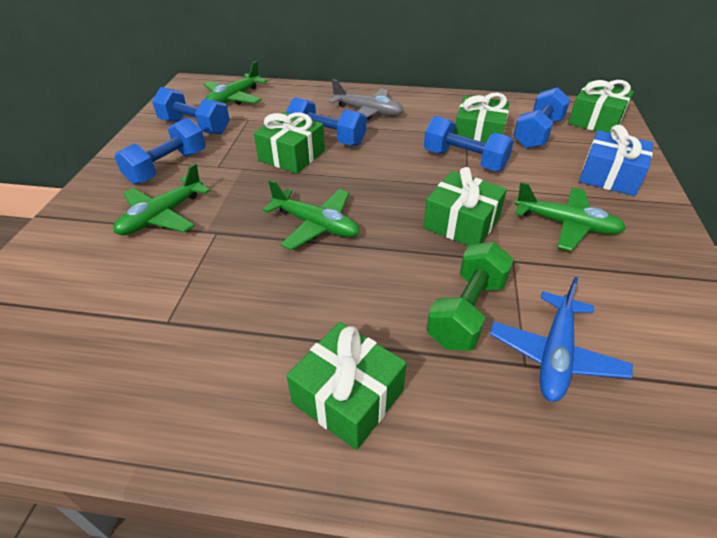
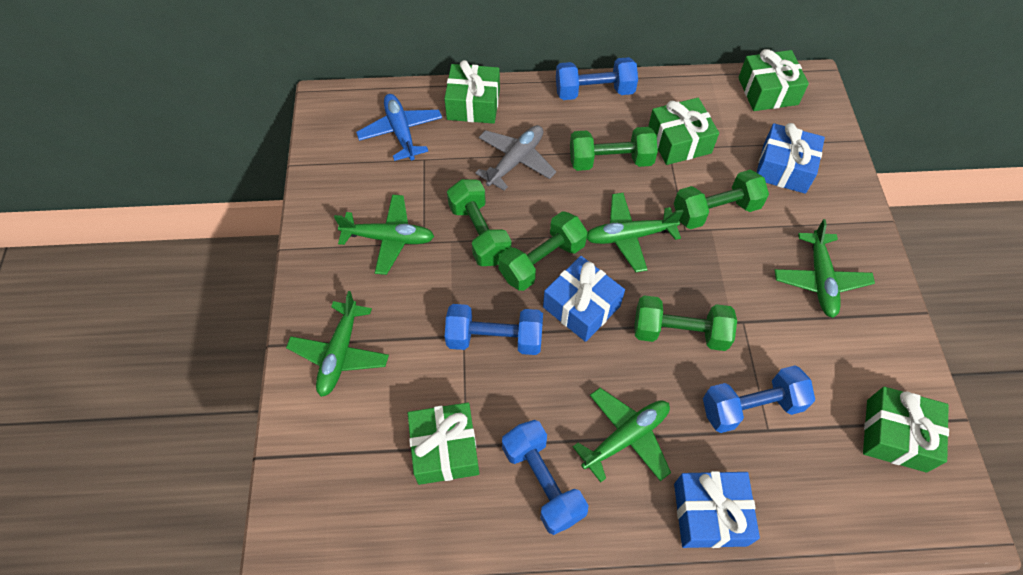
blue dumbbell: 5 -> 4
blue gift: 1 -> 3
green dumbbell: 1 -> 5
green plane: 4 -> 5

